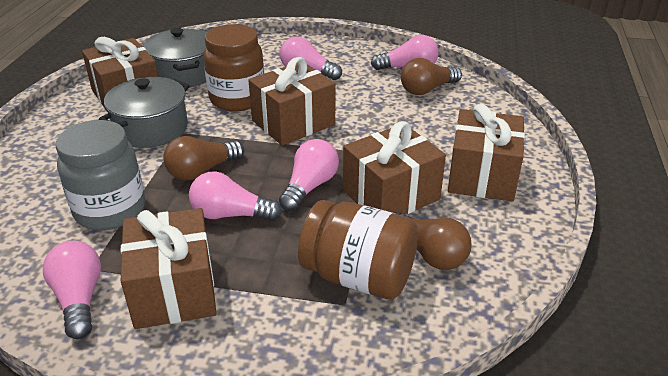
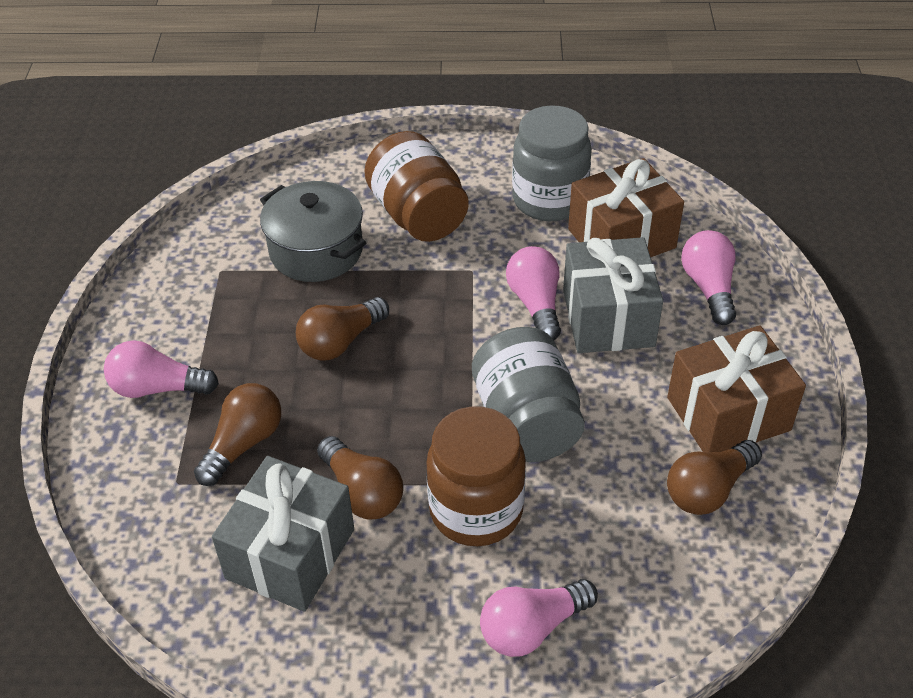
brown gift: 5 -> 2
brown light bulb: 3 -> 4
grey gift: 0 -> 2
grey jar: 1 -> 2
grey pot: 2 -> 1
pink light bulb: 5 -> 4

